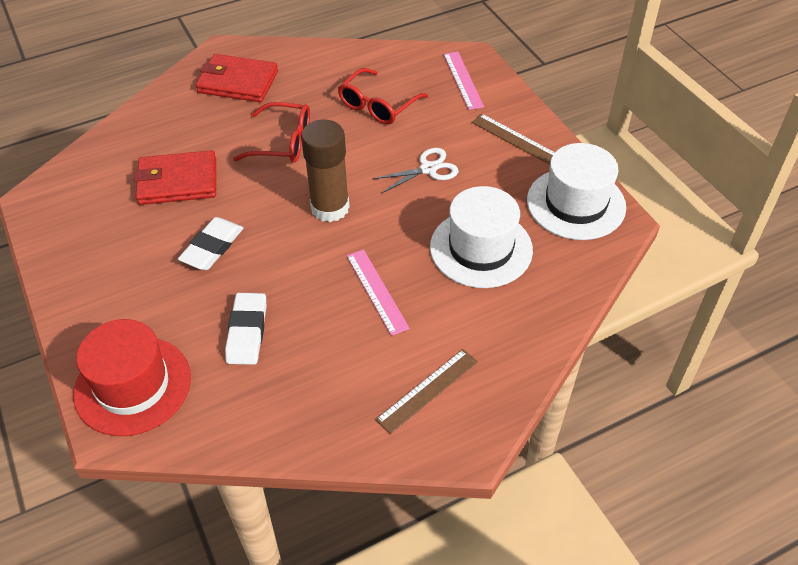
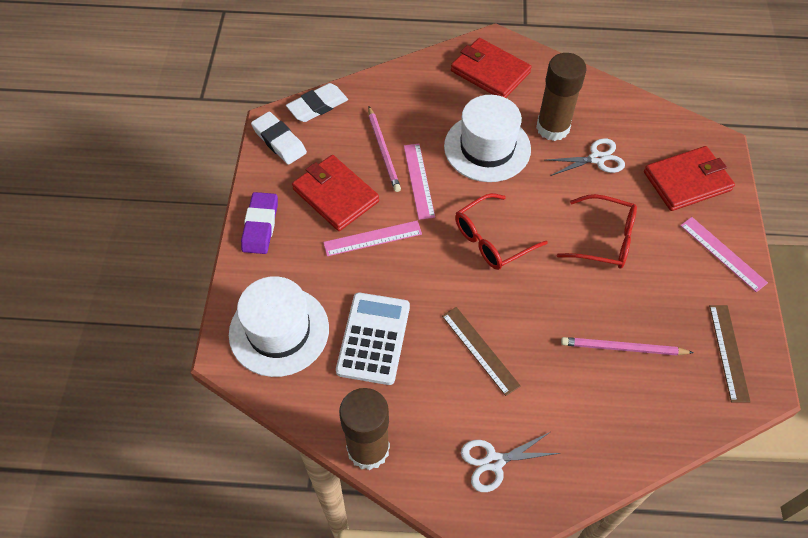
brown glue stick: 1 -> 2
pink pencil: 0 -> 2
pink ruler: 2 -> 3
purple eraser: 0 -> 1
red hat: 1 -> 0
red wallet: 2 -> 3
white calculator: 0 -> 1
white scissors: 1 -> 2

